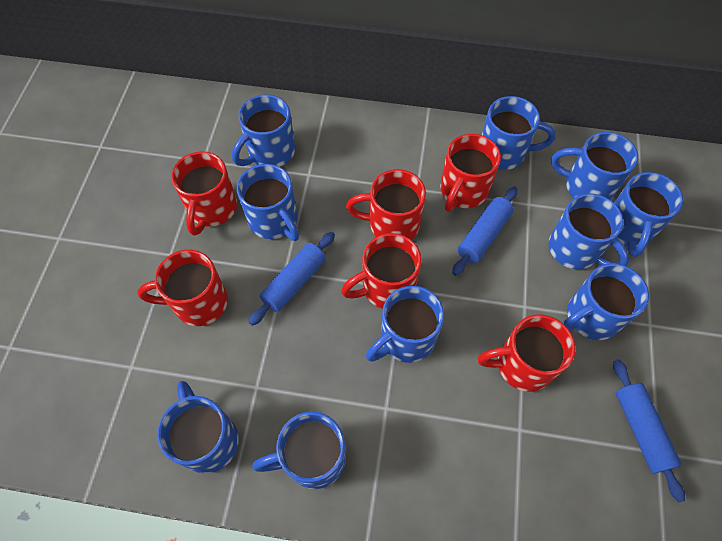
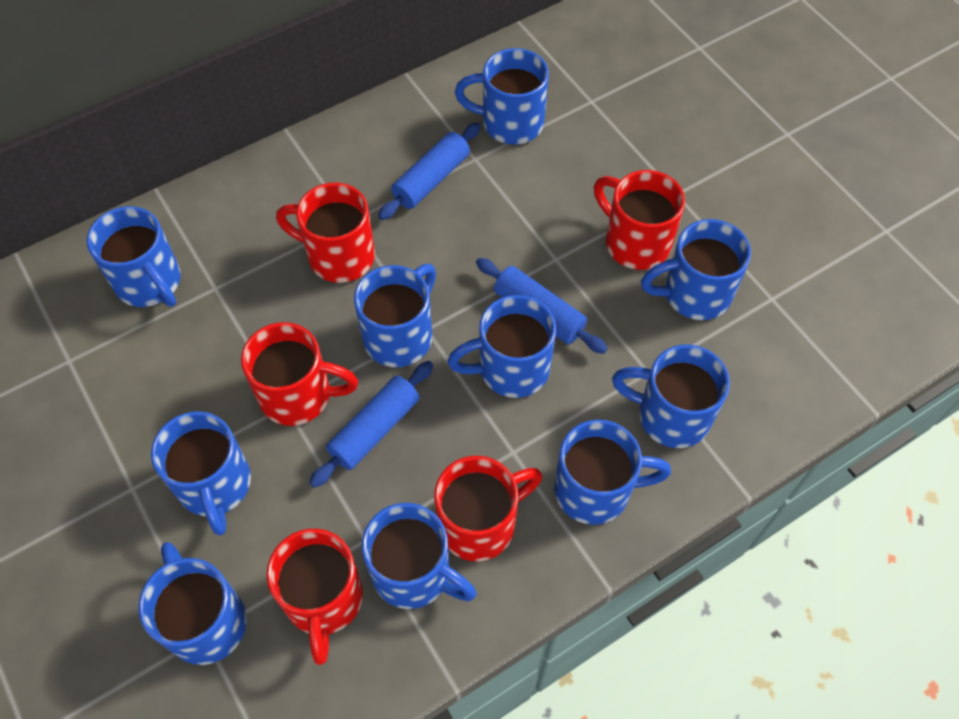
red mug: 6 -> 5

